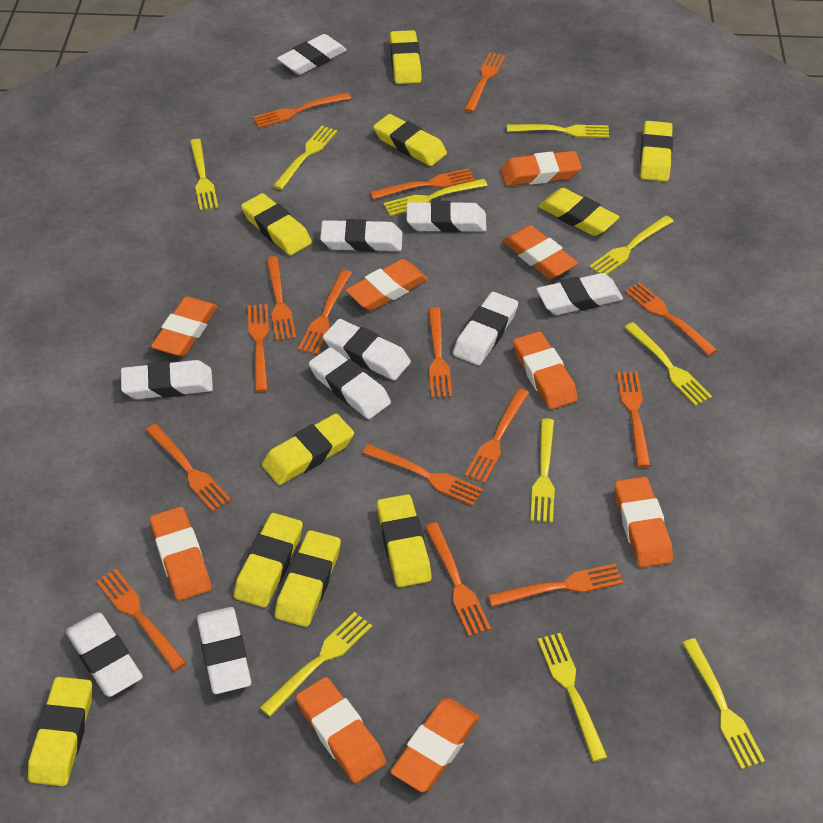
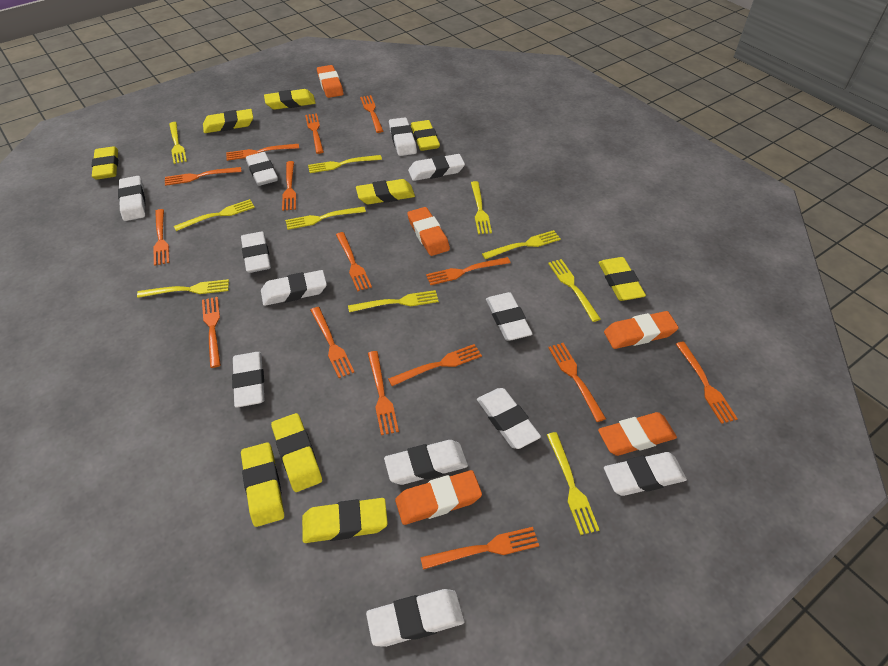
orange eraser: 9 -> 5
white eraser: 10 -> 12
yellow eraser: 10 -> 9

